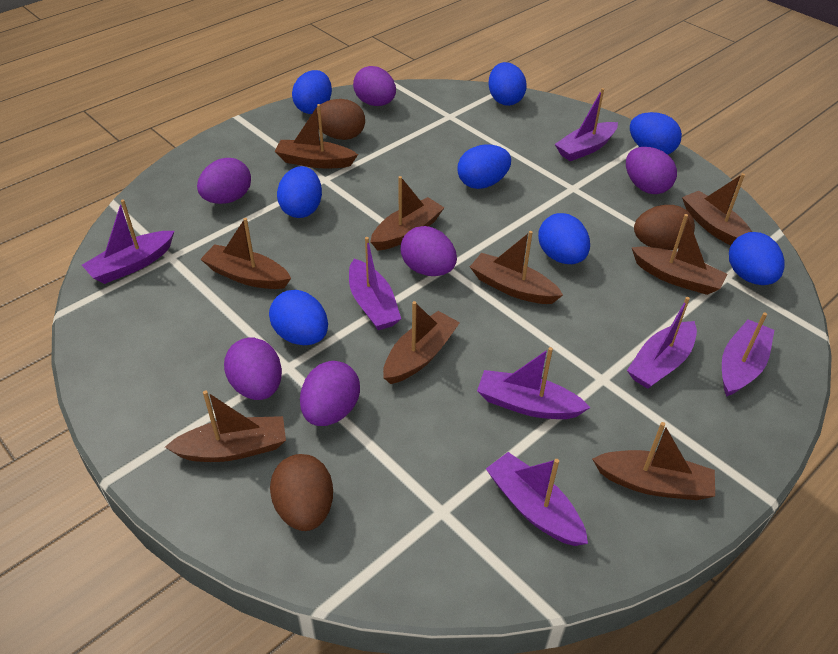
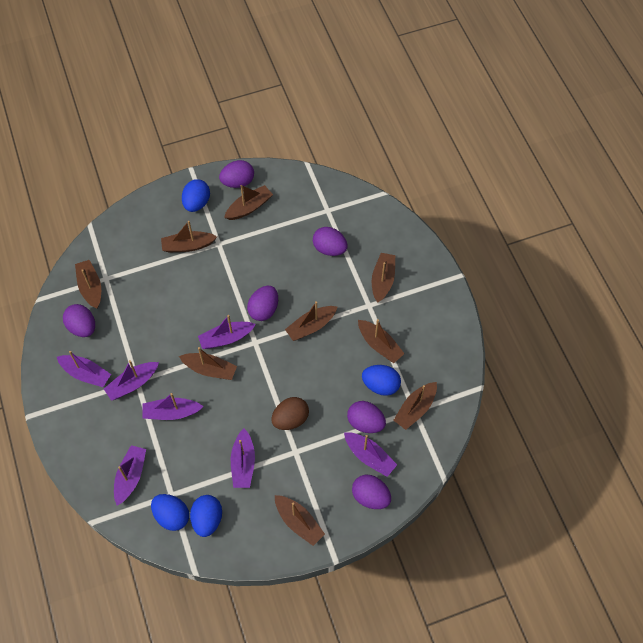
blue egg: 8 -> 4
brown egg: 3 -> 1

